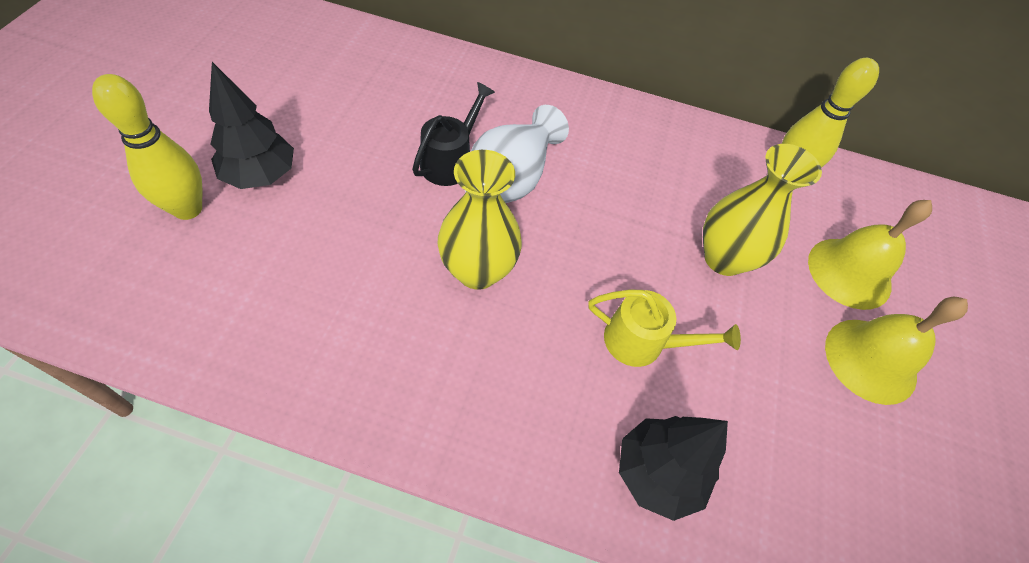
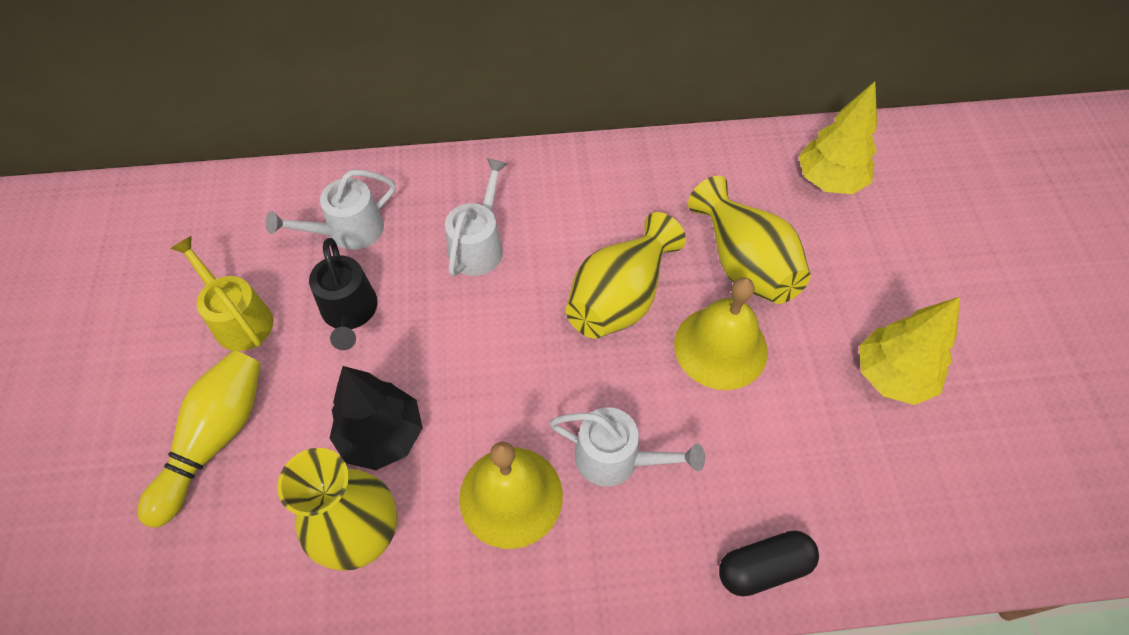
black capsule: 0 -> 1
black tree: 2 -> 1
white vase: 1 -> 0
white watering can: 0 -> 3
yellow bowling pin: 2 -> 1
yellow tree: 0 -> 2
yellow vase: 2 -> 3

